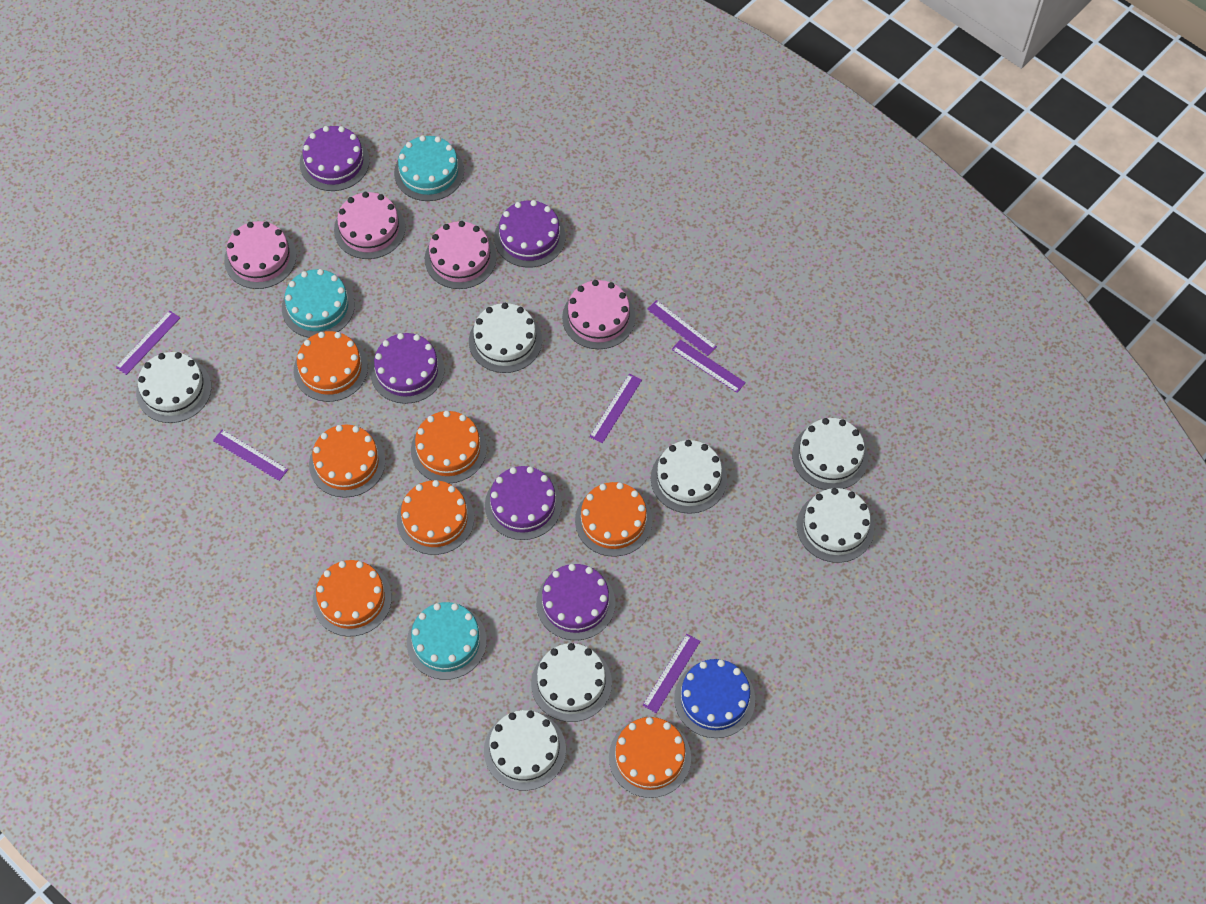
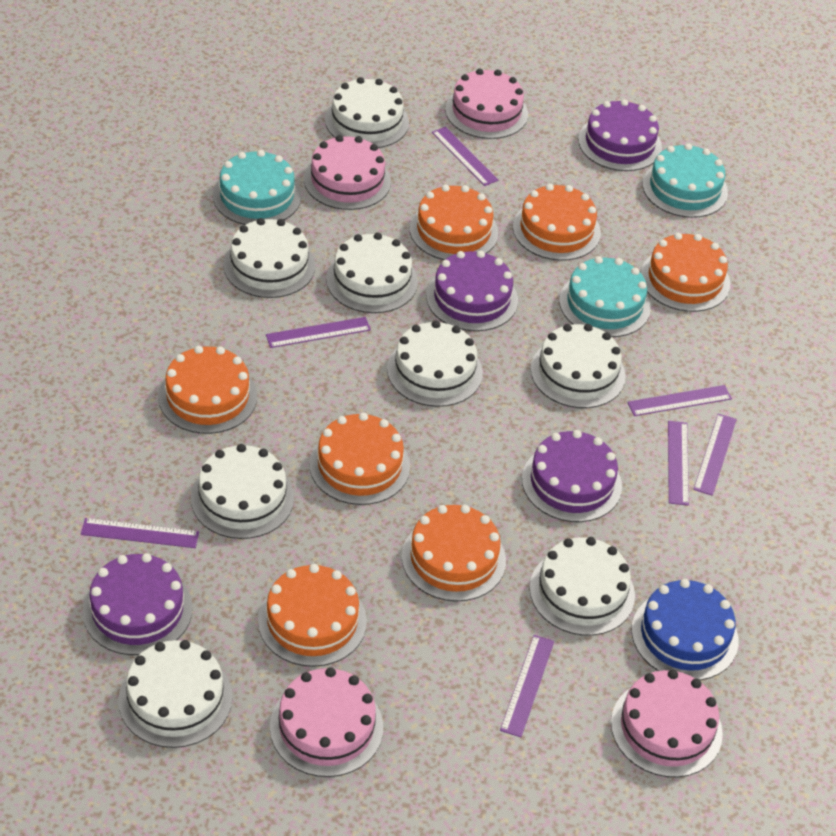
purple cake: 5 -> 4
purple ruler: 6 -> 7
white cake: 7 -> 8

